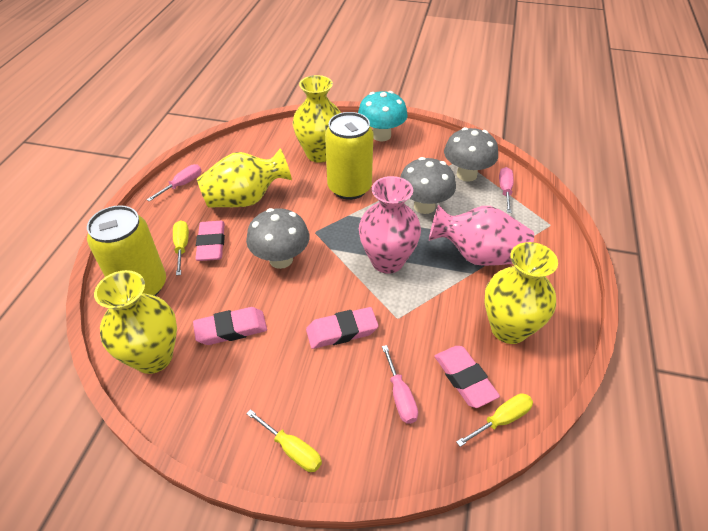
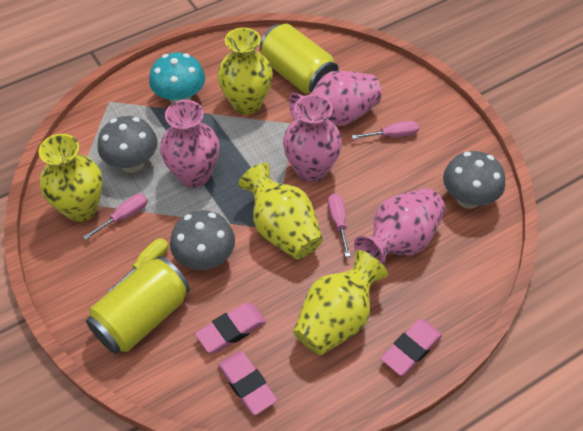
pink eraser: 4 -> 3
pink vase: 2 -> 4
yellow screwdriver: 3 -> 1

